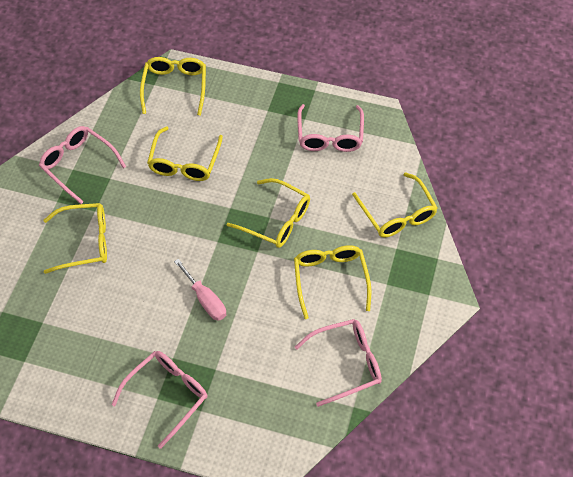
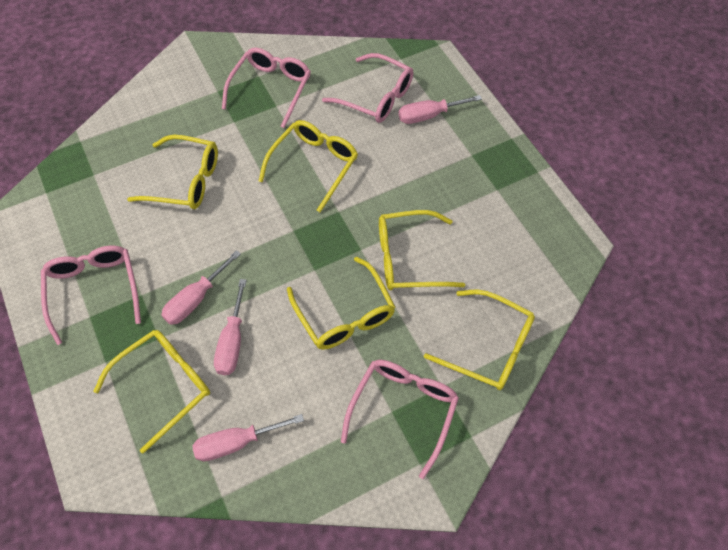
pink screwdriver: 1 -> 4

